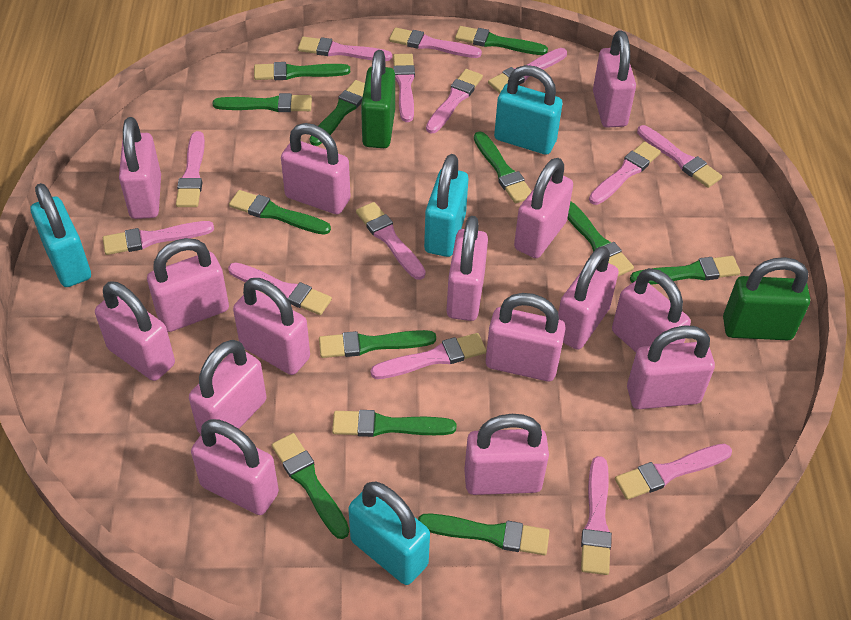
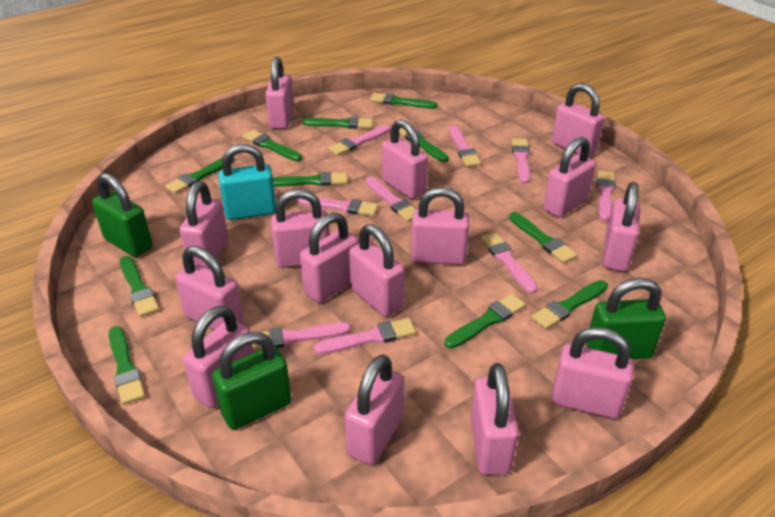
green brush: 12 -> 11
green padlock: 2 -> 3
pink brush: 14 -> 9
turquoise padlock: 4 -> 1

